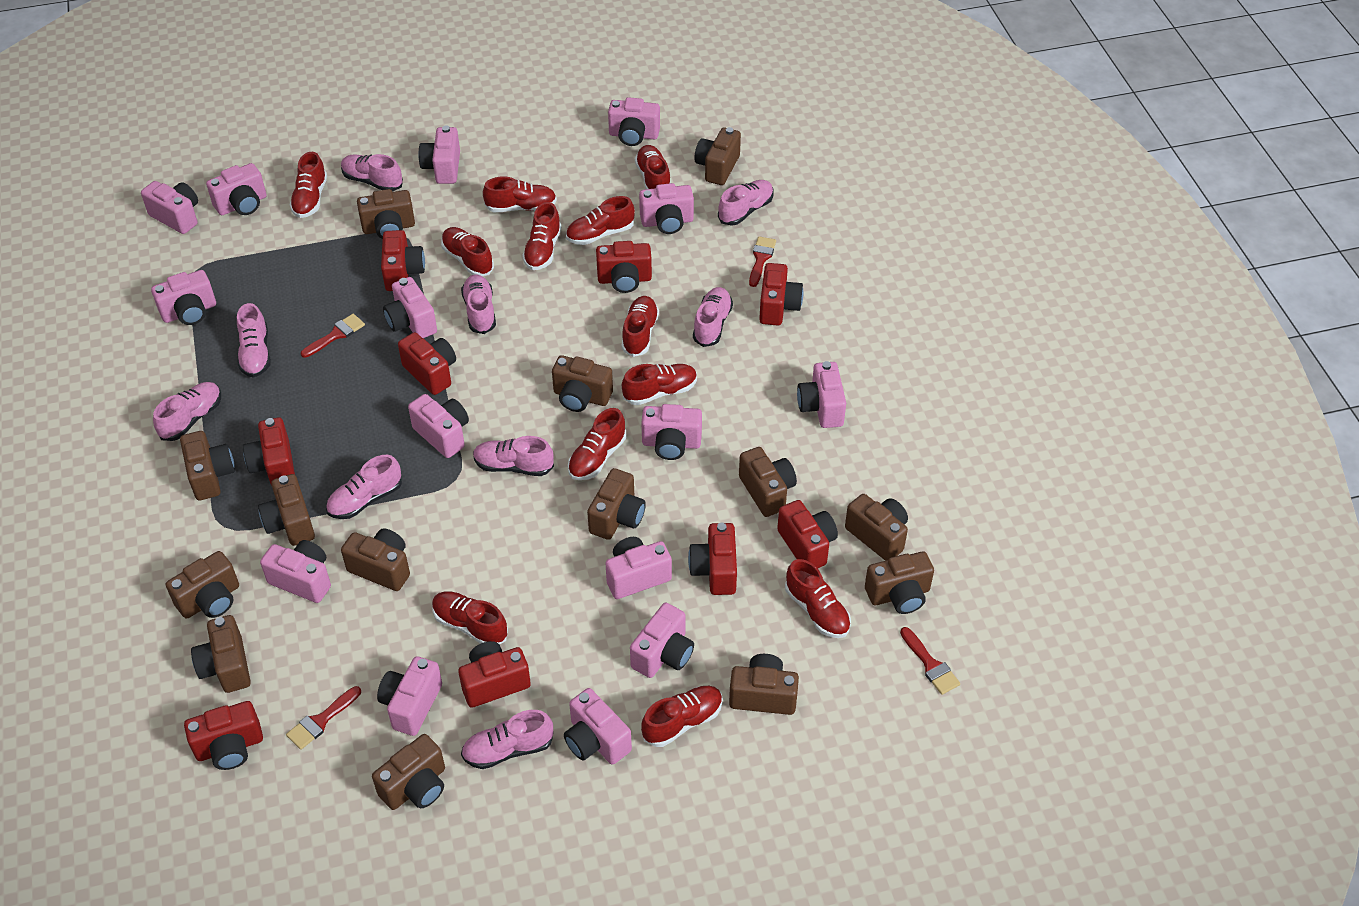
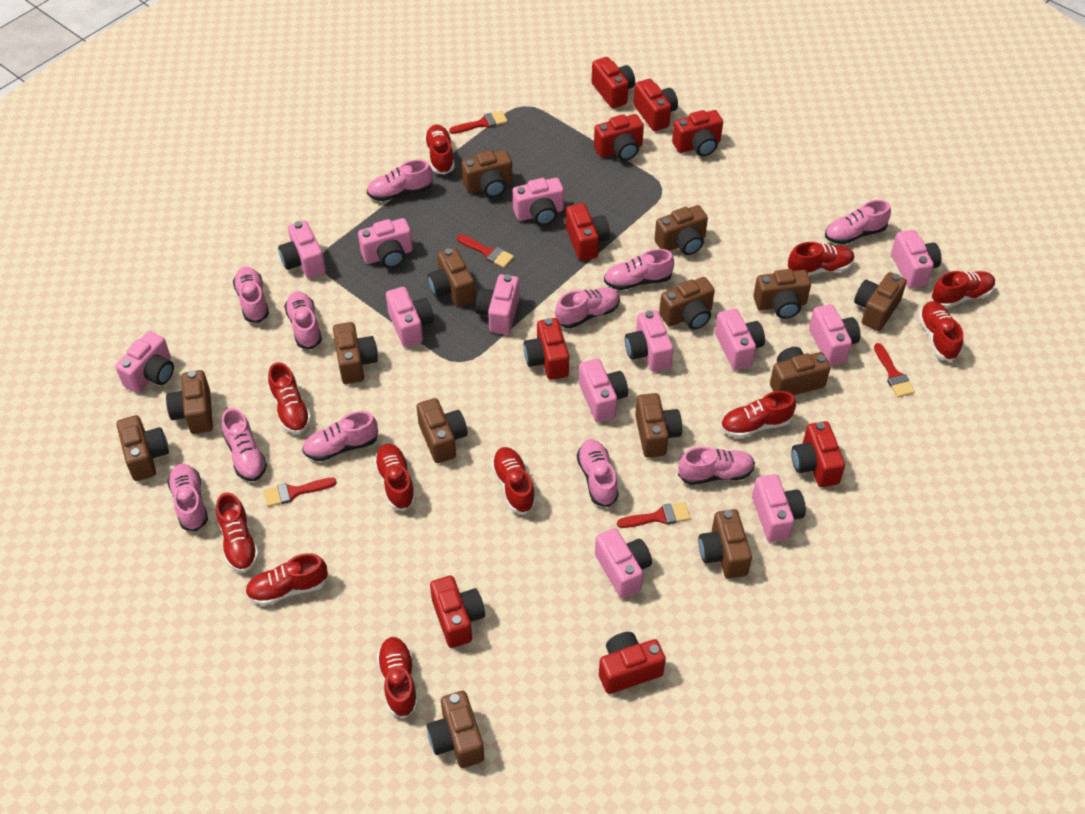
pink camera: 15 -> 13
pink shoe: 9 -> 11
red brush: 4 -> 5
red shoe: 12 -> 11

